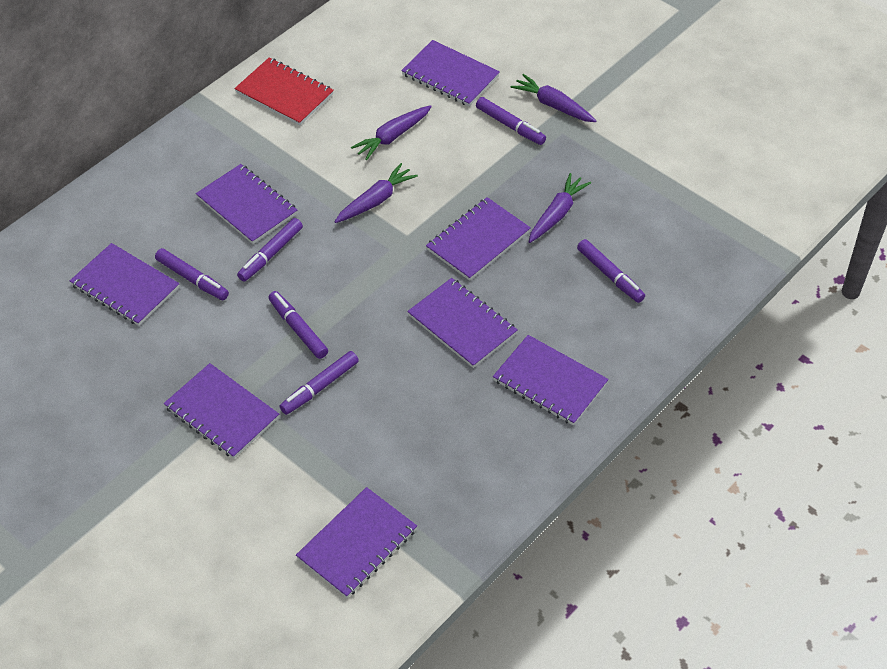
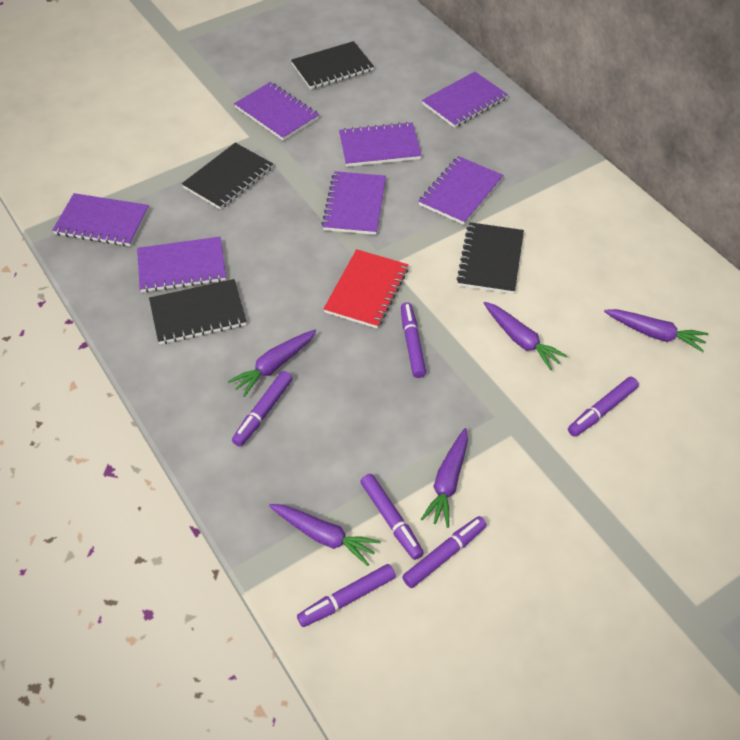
black notebook: 0 -> 4
purple carrot: 4 -> 5
purple notebook: 8 -> 7

